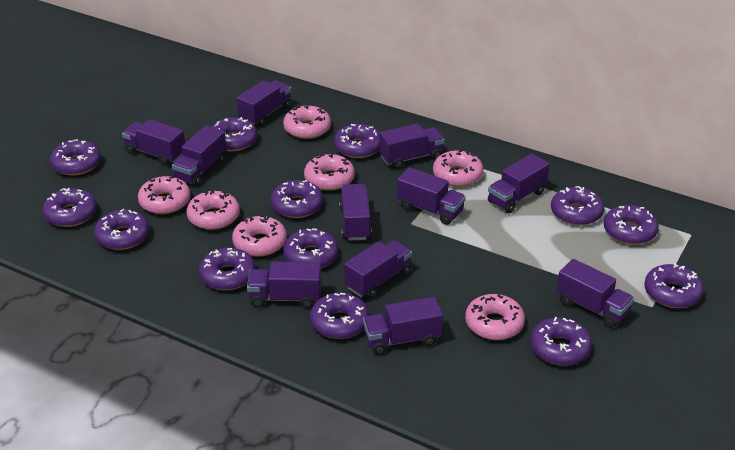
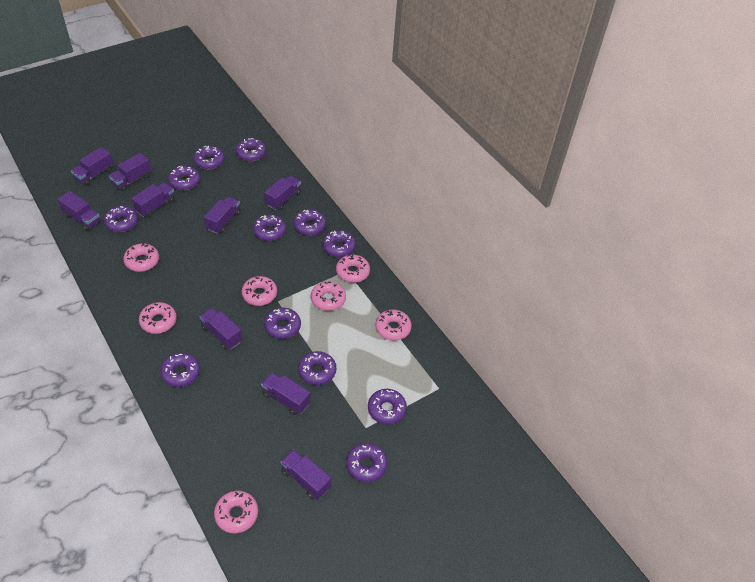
purple donut: 13 -> 12
purple truck: 11 -> 9

